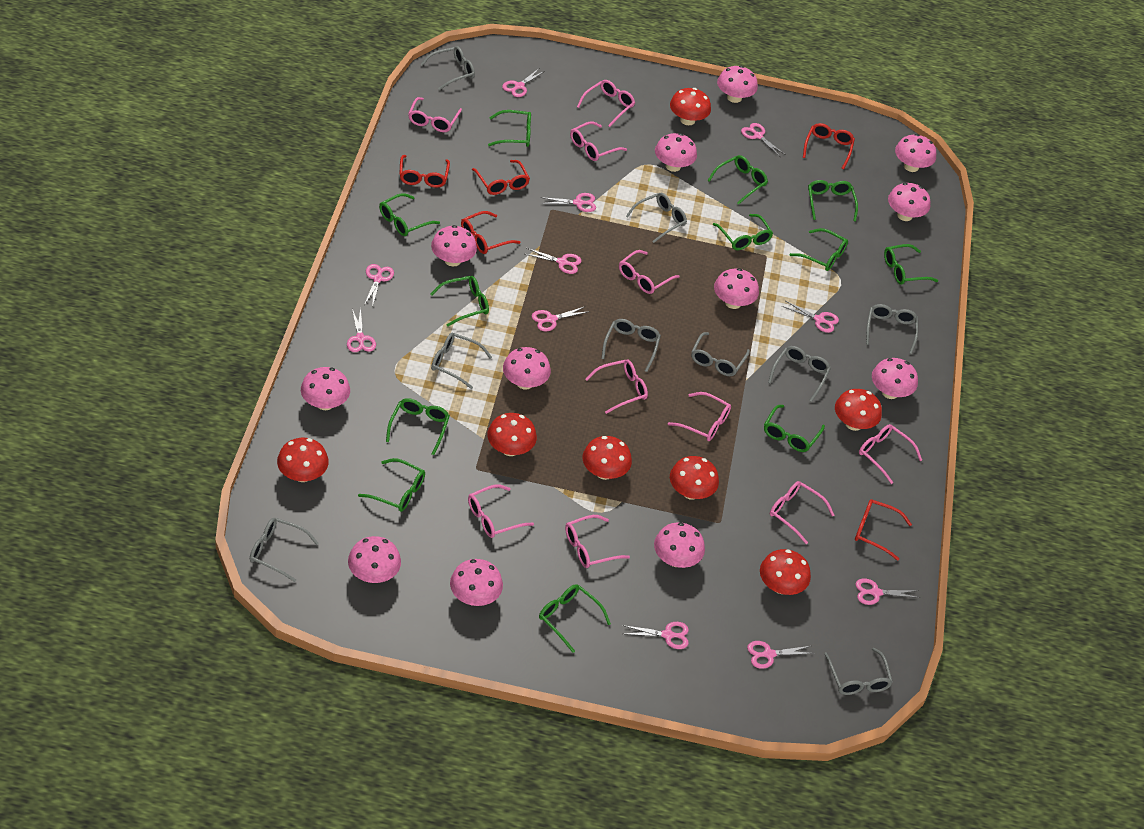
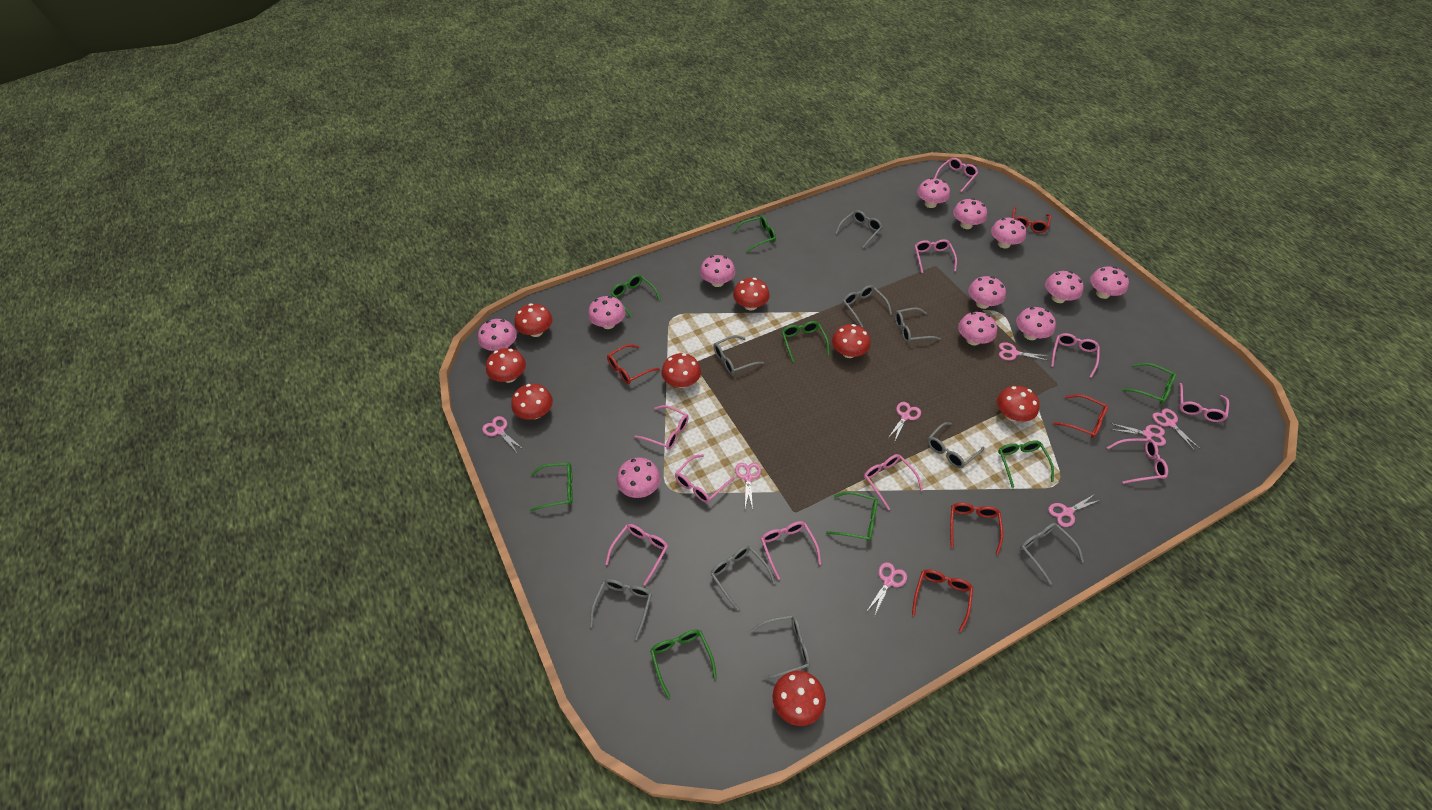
green glasses: 12 -> 8
pink scissors: 11 -> 8
red mushroom: 7 -> 8

